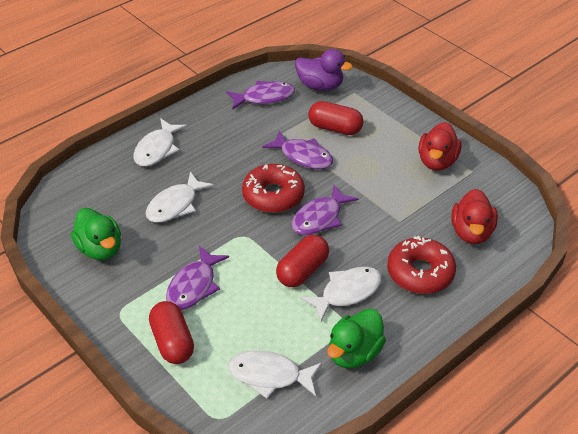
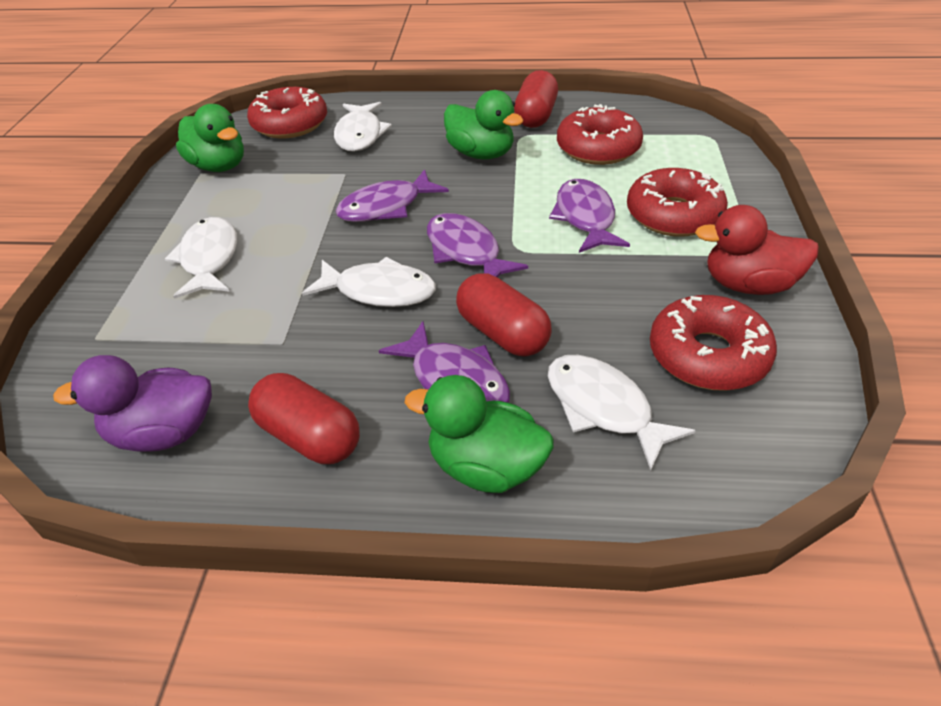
green duck: 2 -> 3
red donut: 2 -> 4
red duck: 2 -> 1

